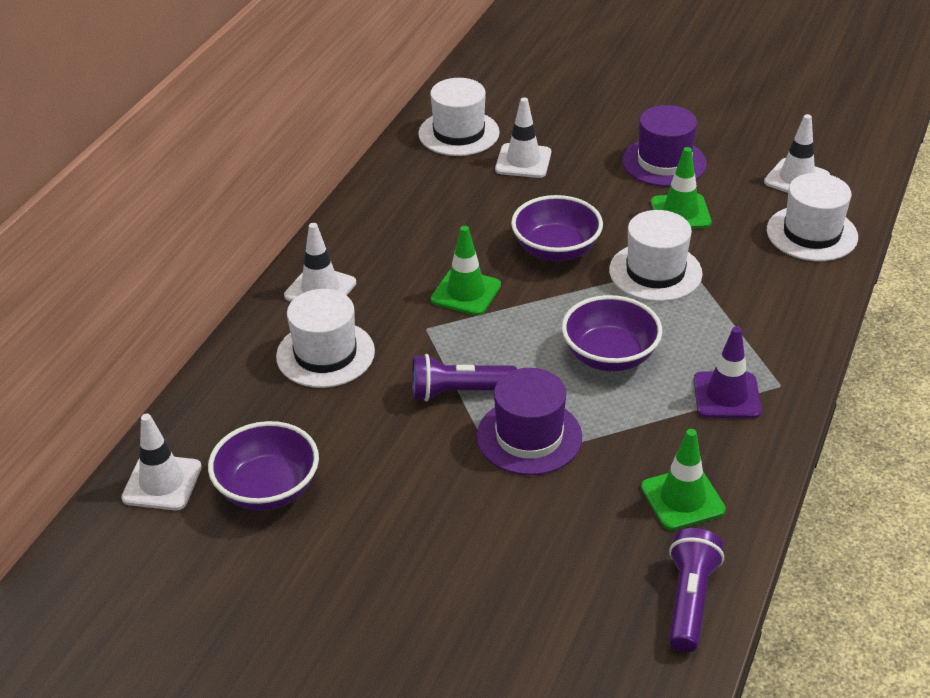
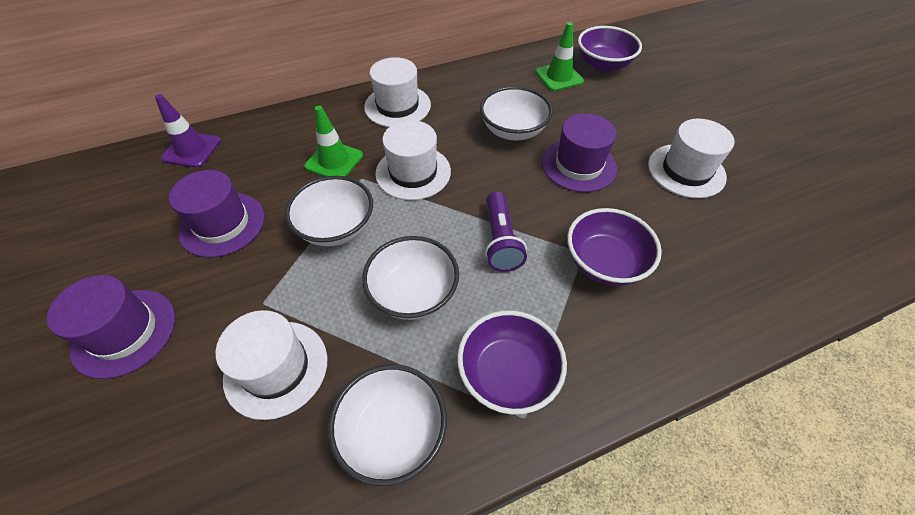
green traffic cone: 3 -> 2
purple flashlight: 2 -> 1
purple hat: 2 -> 3
white bowl: 0 -> 4
white traffic cone: 4 -> 0

